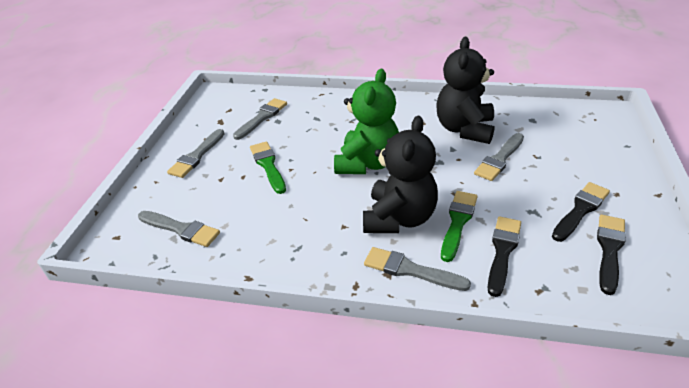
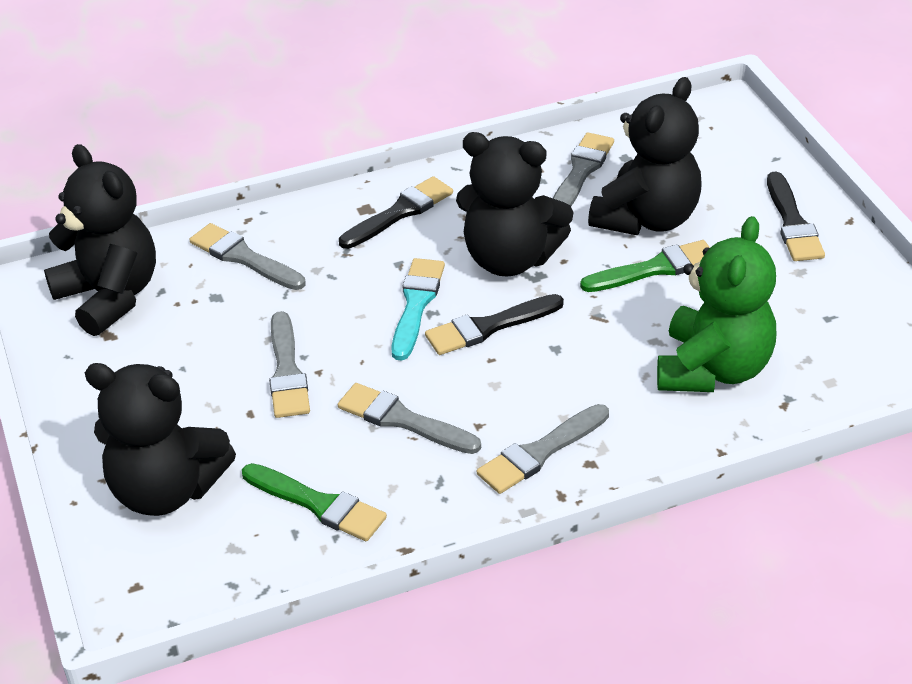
black teddy bear: 2 -> 4
turquoise brush: 0 -> 1

